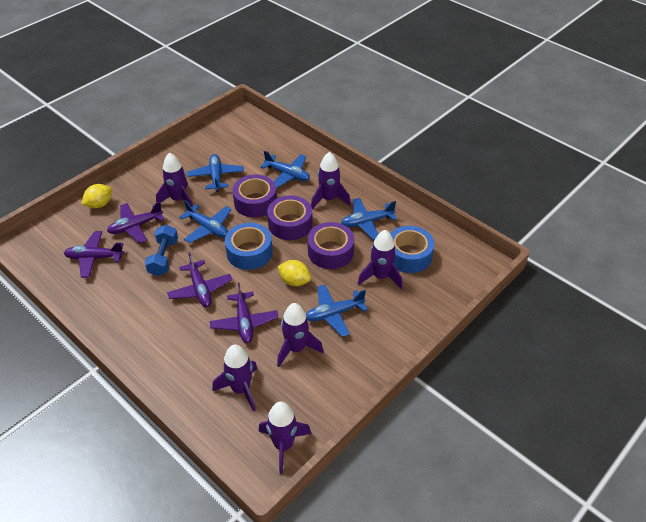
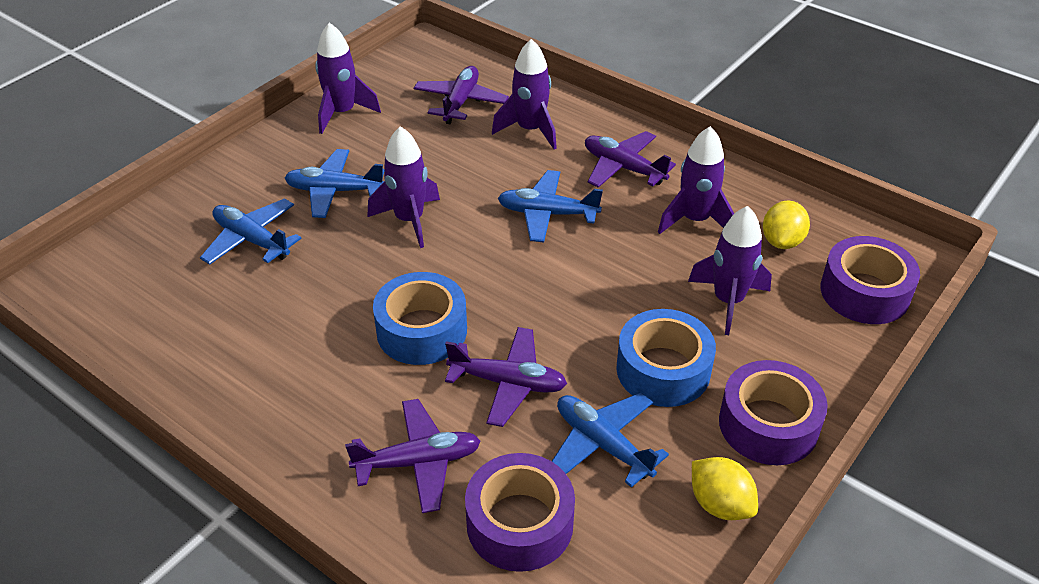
blue dumbbell: 1 -> 0
blue plane: 5 -> 4
purple rocket: 6 -> 5

